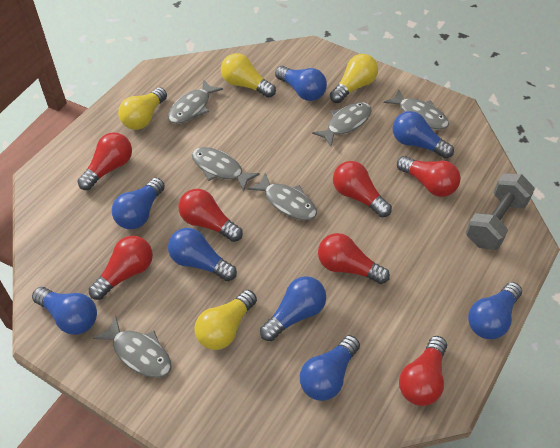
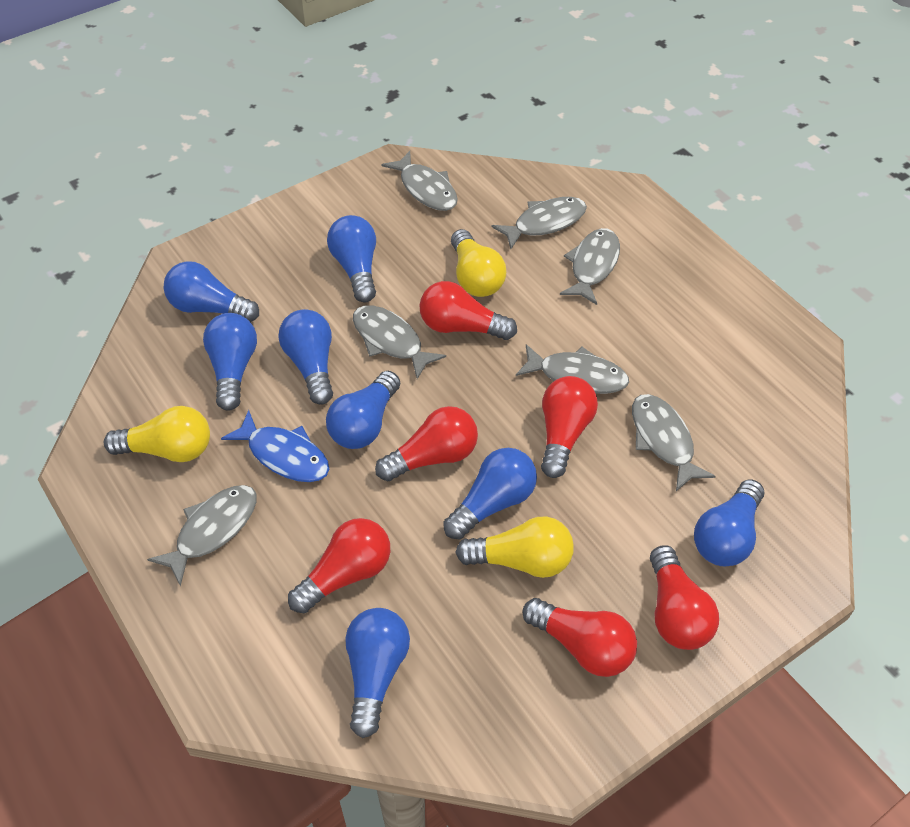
blue fish: 0 -> 1
grey dumbbell: 1 -> 0
grey fish: 6 -> 7
red light bulb: 7 -> 6
yellow light bulb: 4 -> 3

